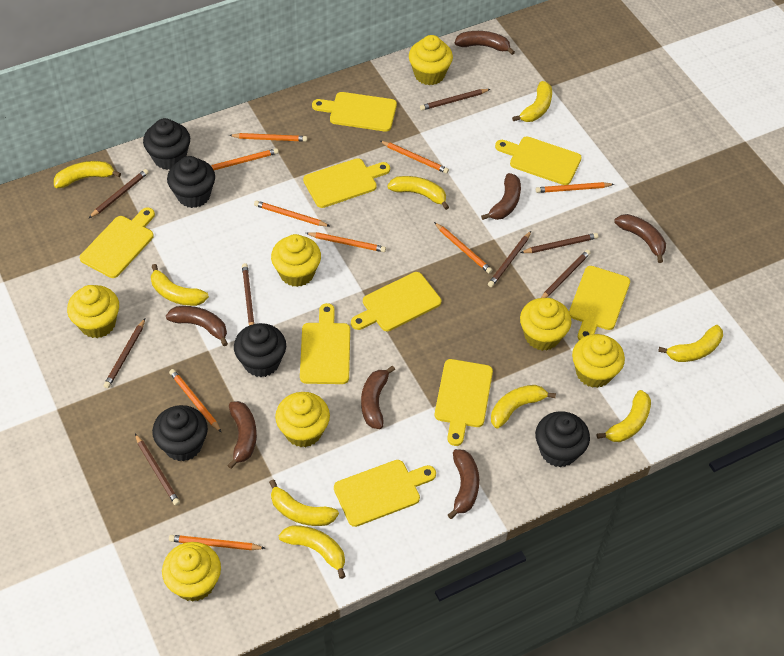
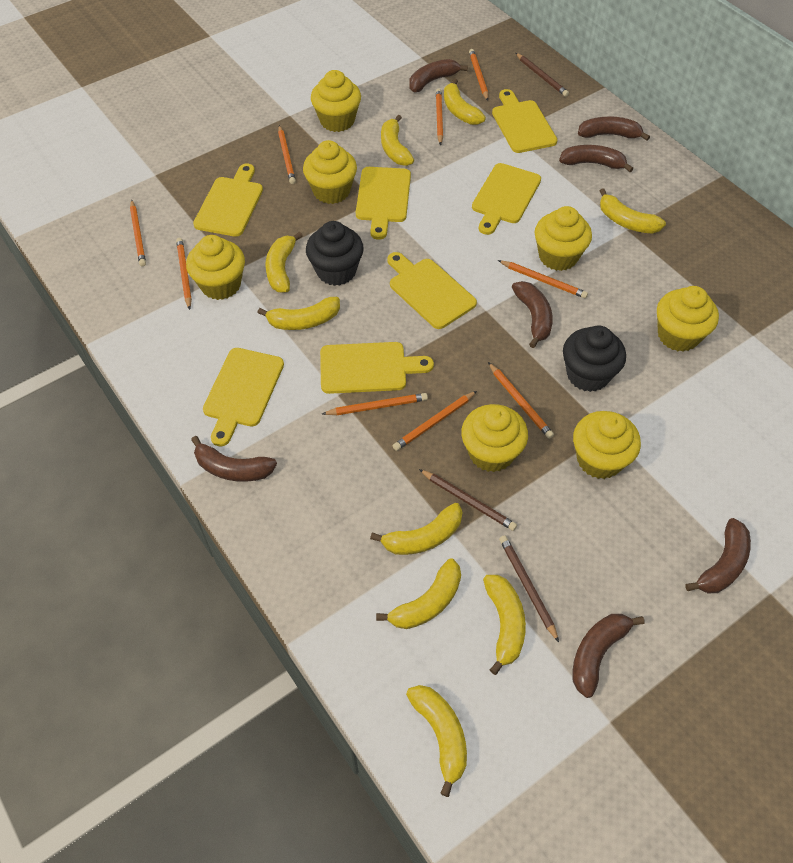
black cupcake: 5 -> 2
brown pencil: 8 -> 3
yellow cutting board: 9 -> 7

